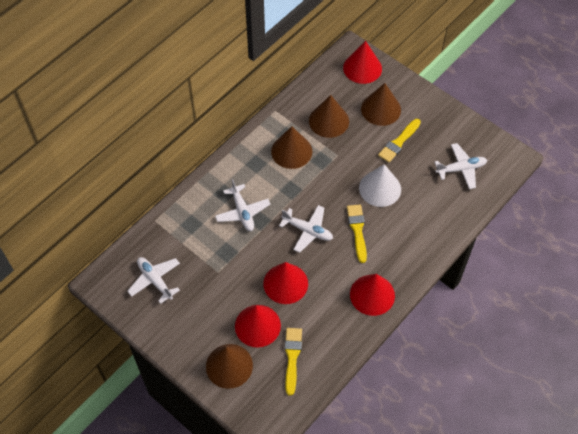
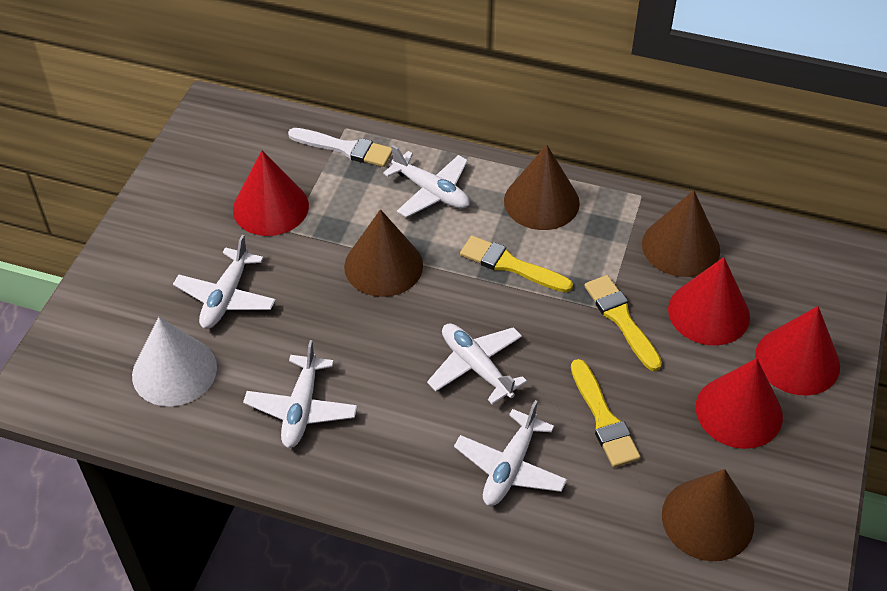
white brush: 0 -> 1
white plane: 4 -> 5

